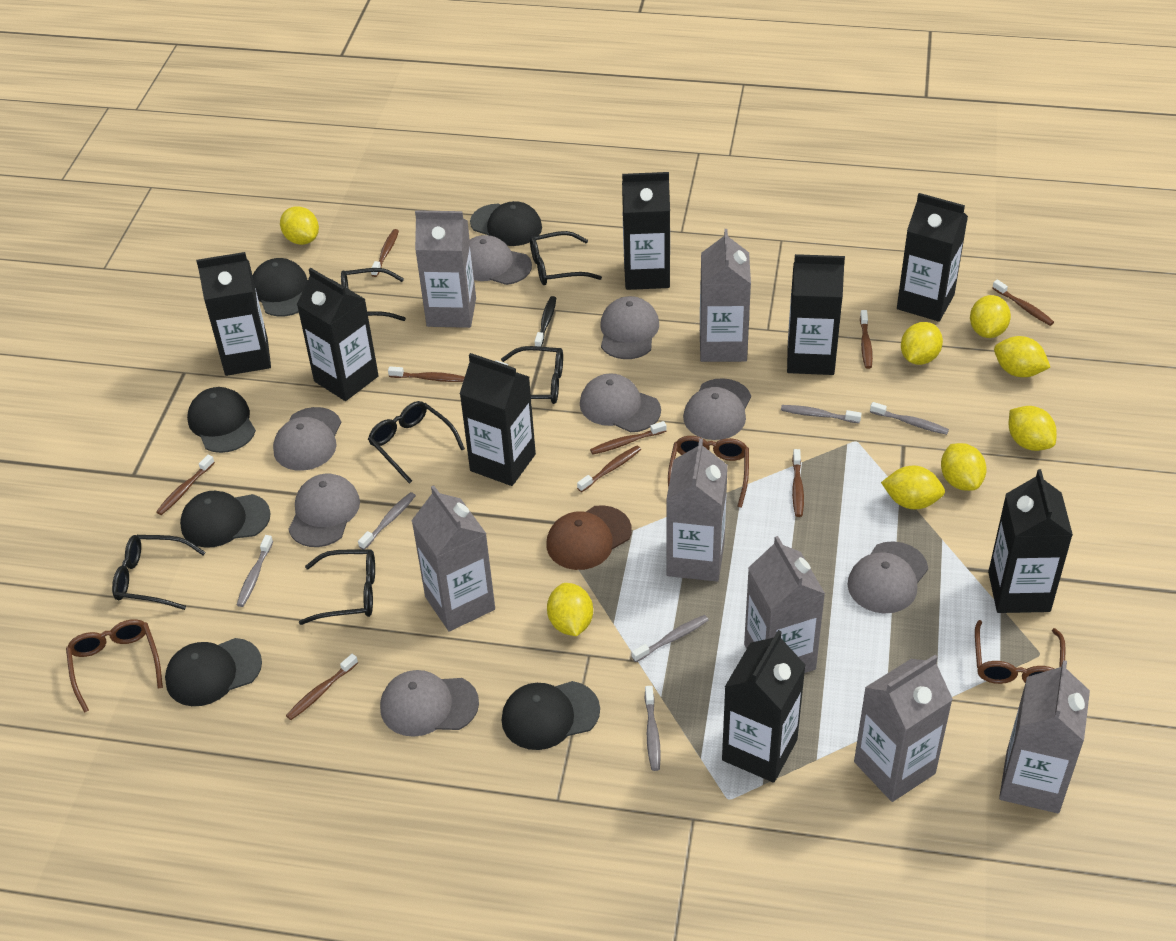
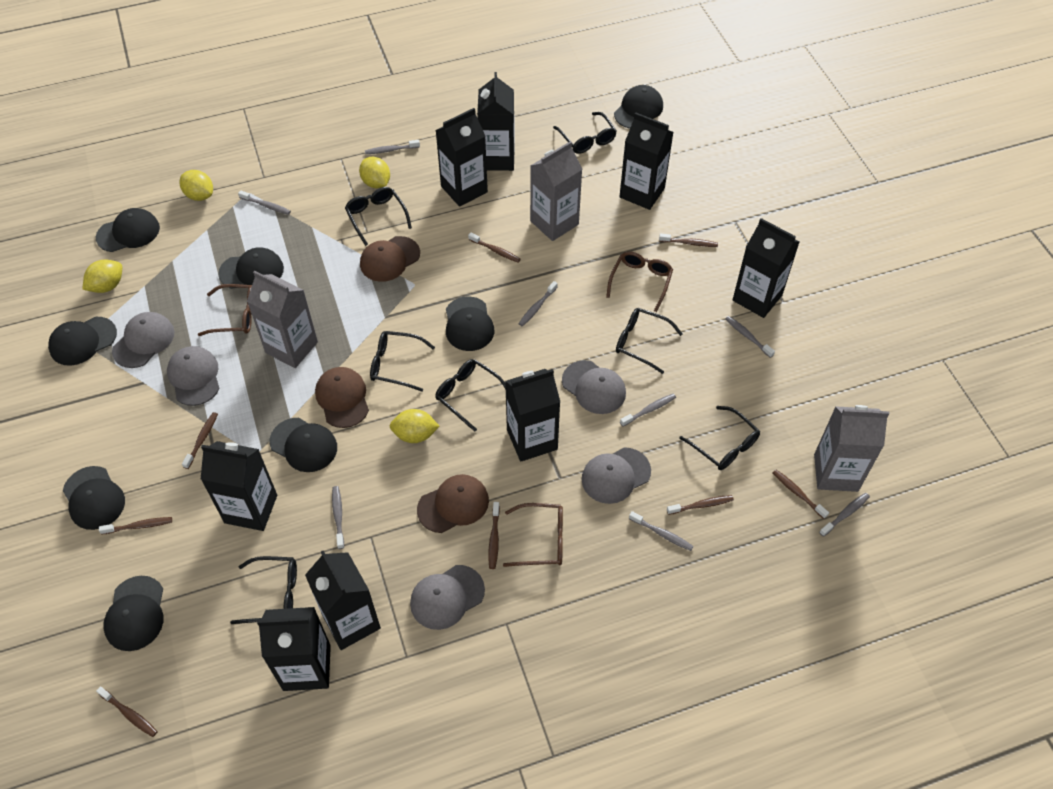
black cap: 6 -> 8
black glasses: 6 -> 7
black toothbrush: 1 -> 0
brown cap: 1 -> 3
brown toothbrush: 9 -> 8
grey cap: 8 -> 5
grey carton: 7 -> 3
grey toothbrush: 6 -> 8
yellow lemon: 8 -> 4

